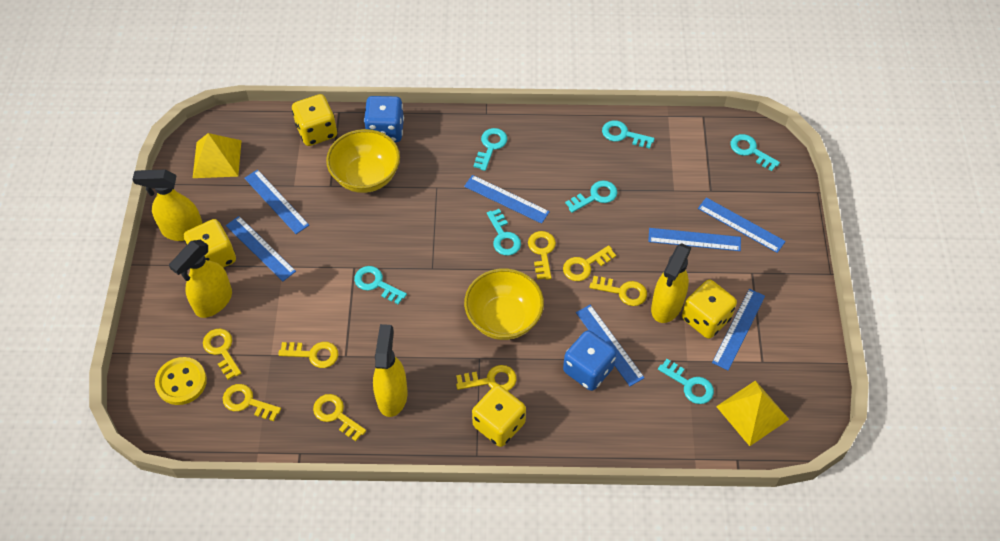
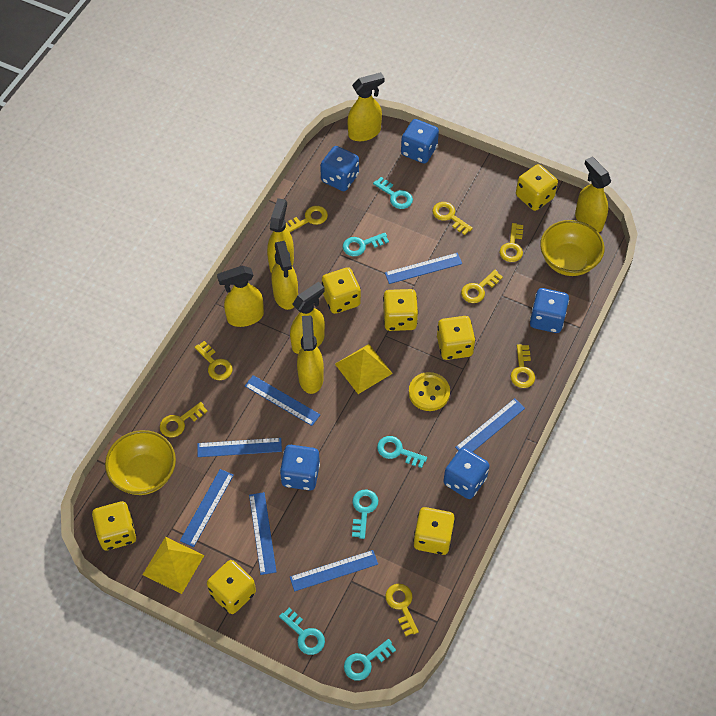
blue dice: 2 -> 5
turquoise key: 7 -> 6
yellow dice: 4 -> 7
yellow spray bottle: 4 -> 7

